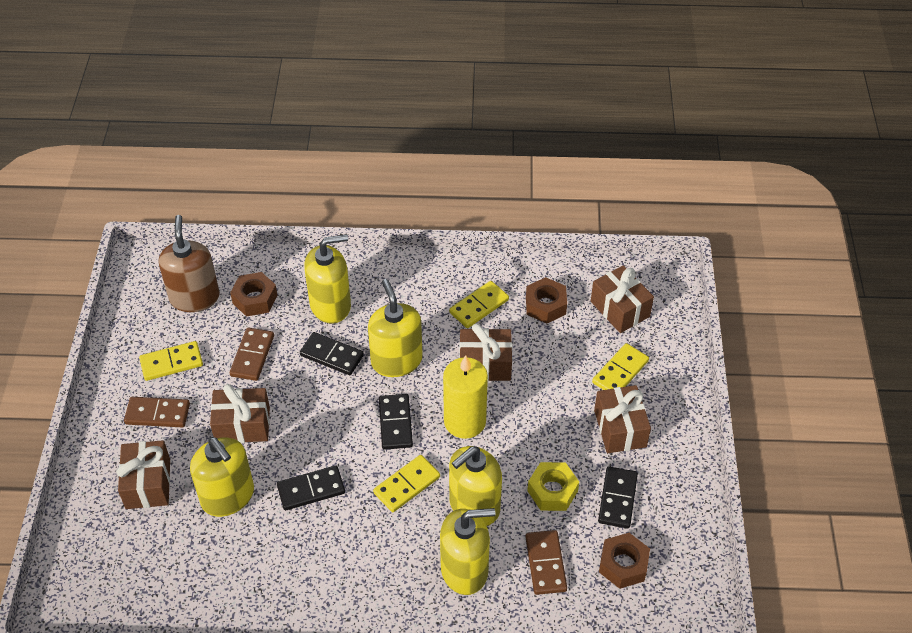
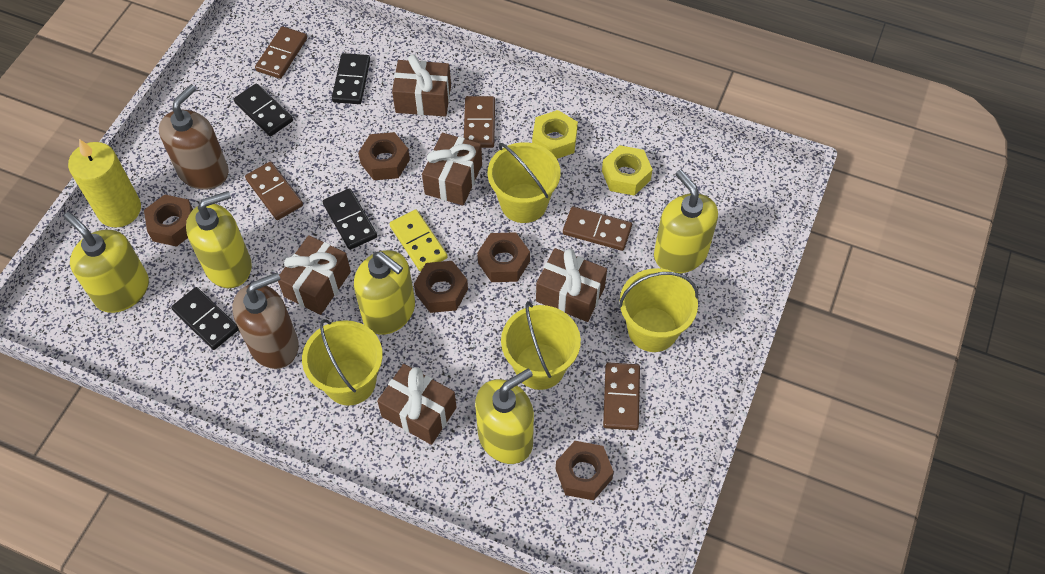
brown domino: 3 -> 5
brown nut: 3 -> 5
brown soap dispenser: 1 -> 2
yellow bucket: 0 -> 4
yellow domino: 4 -> 1
yellow nut: 1 -> 2

